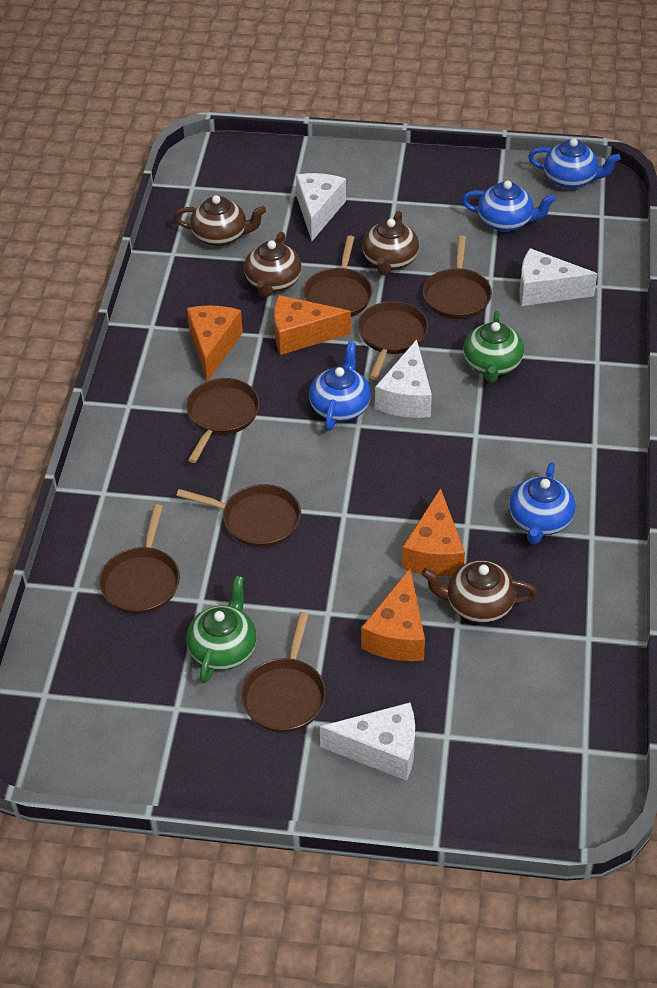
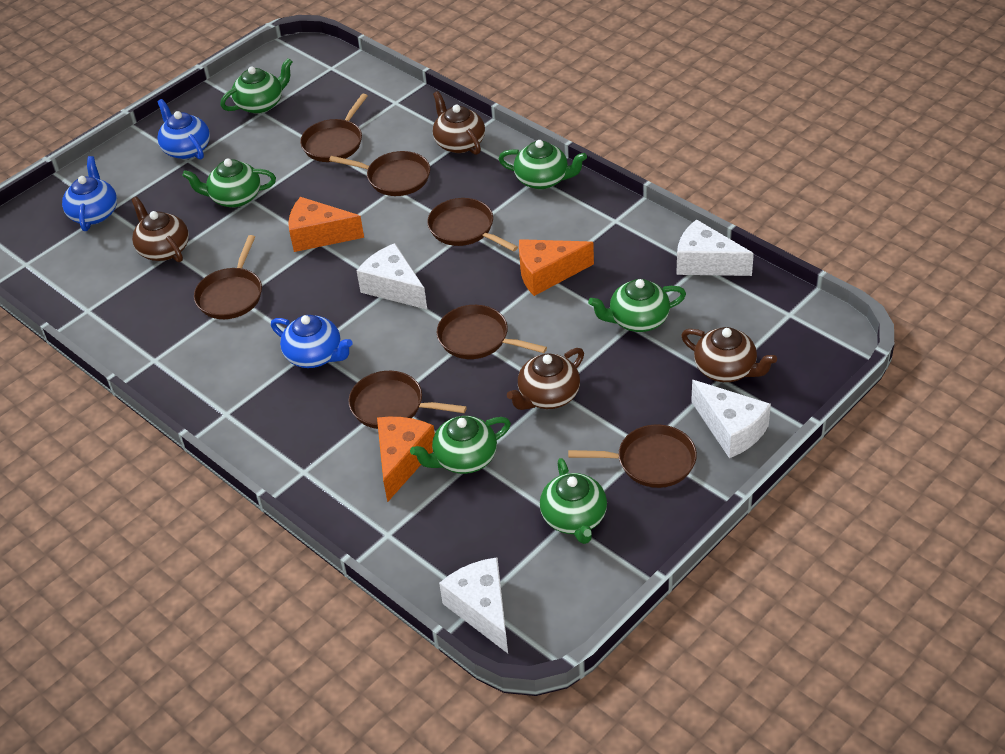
blue teapot: 4 -> 3
green teapot: 2 -> 6
orange cheese: 4 -> 3

